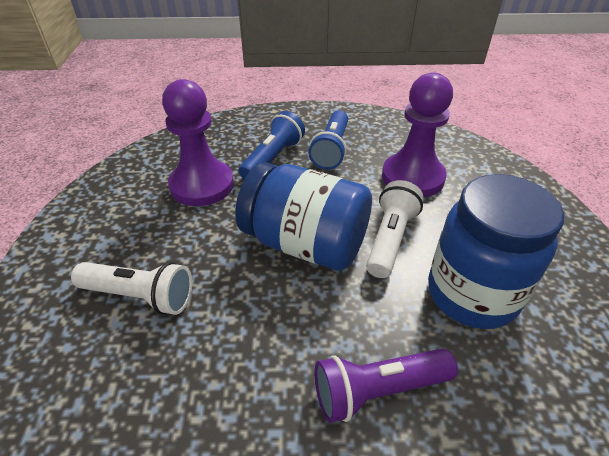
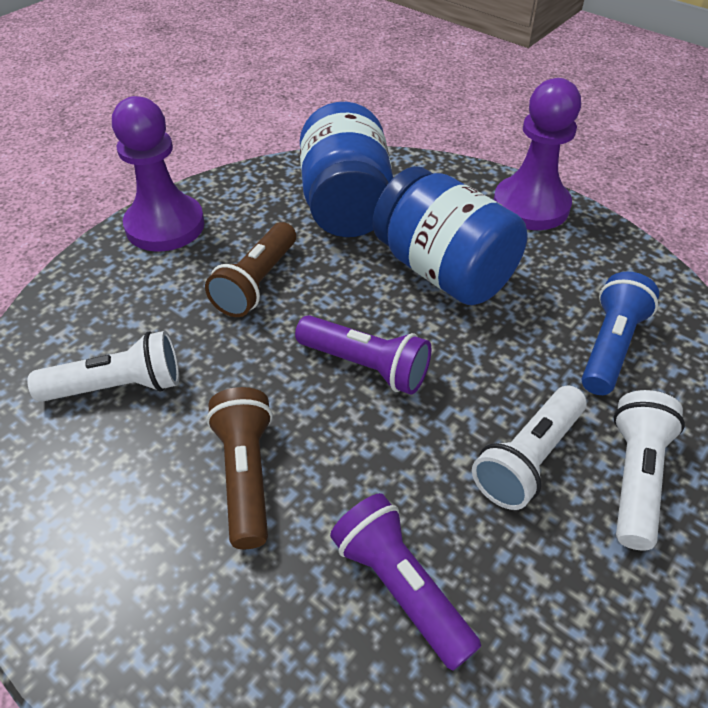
blue flashlight: 2 -> 1
brown flashlight: 0 -> 2
purple flashlight: 1 -> 2
white flashlight: 2 -> 3

